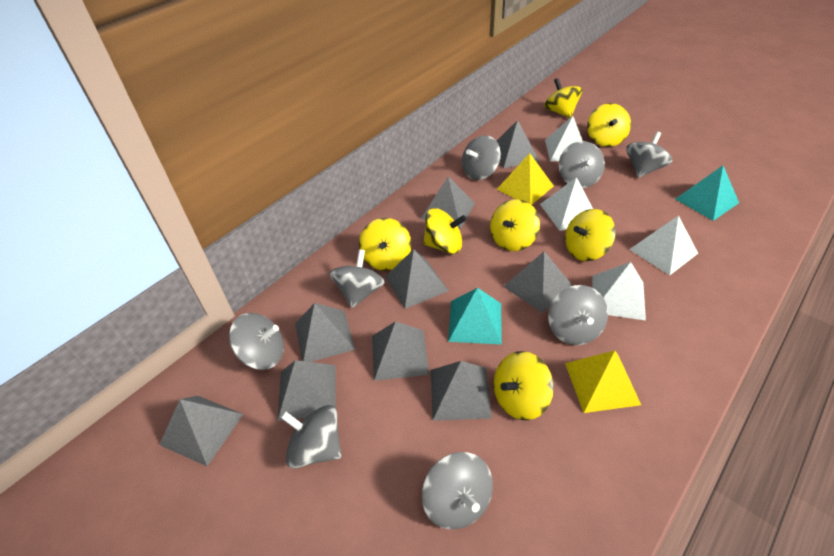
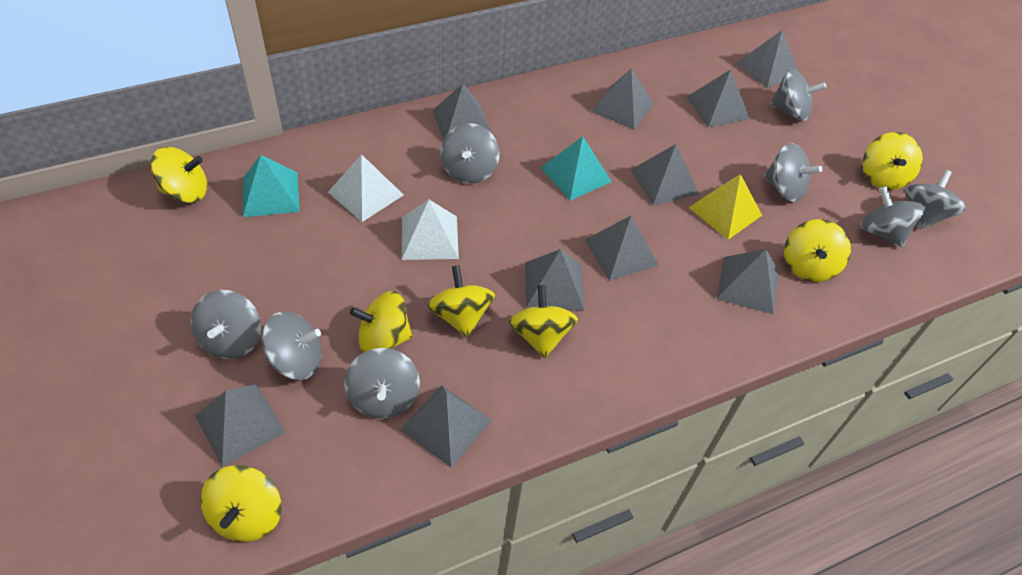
grey pyramid: 9 -> 10
white pyramid: 4 -> 2
yellow pyramid: 2 -> 1

